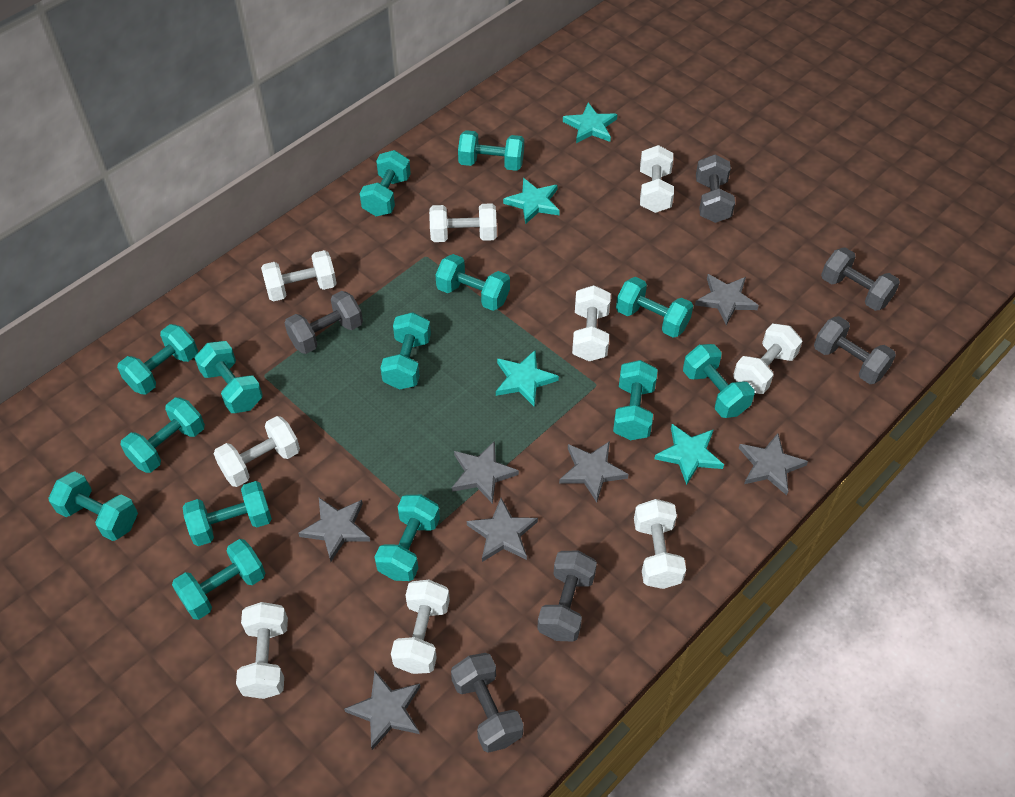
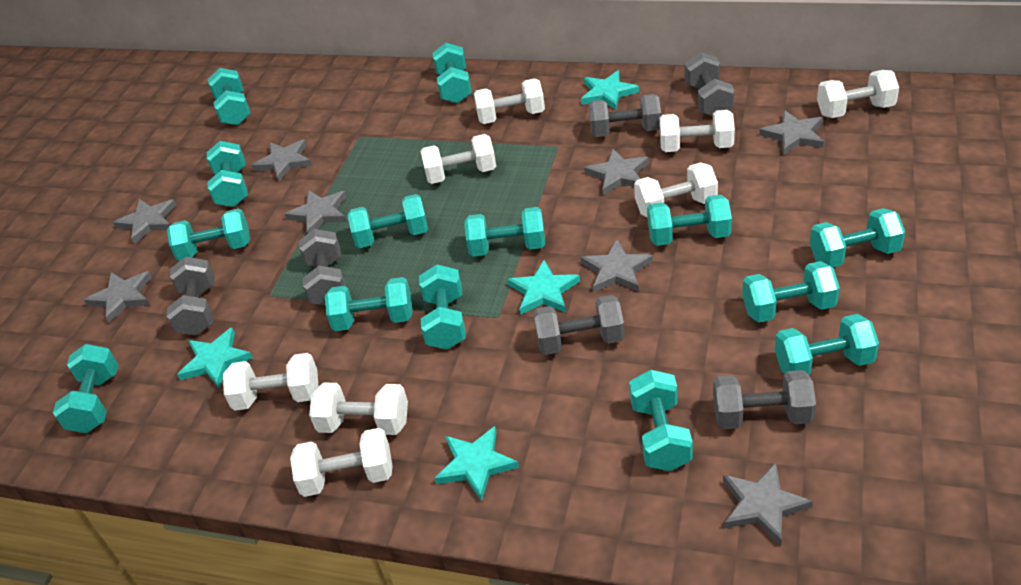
grey star: 7 -> 8
white dumbbell: 9 -> 8

